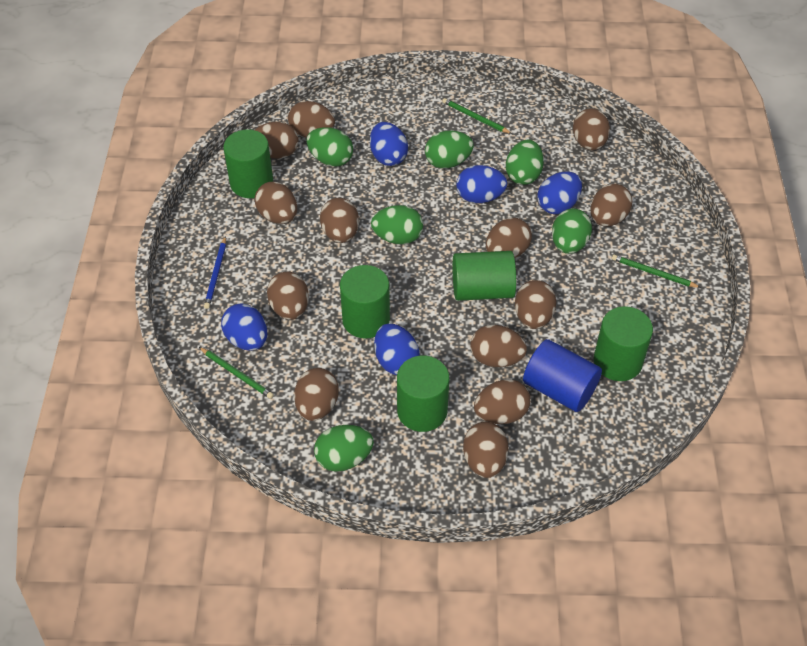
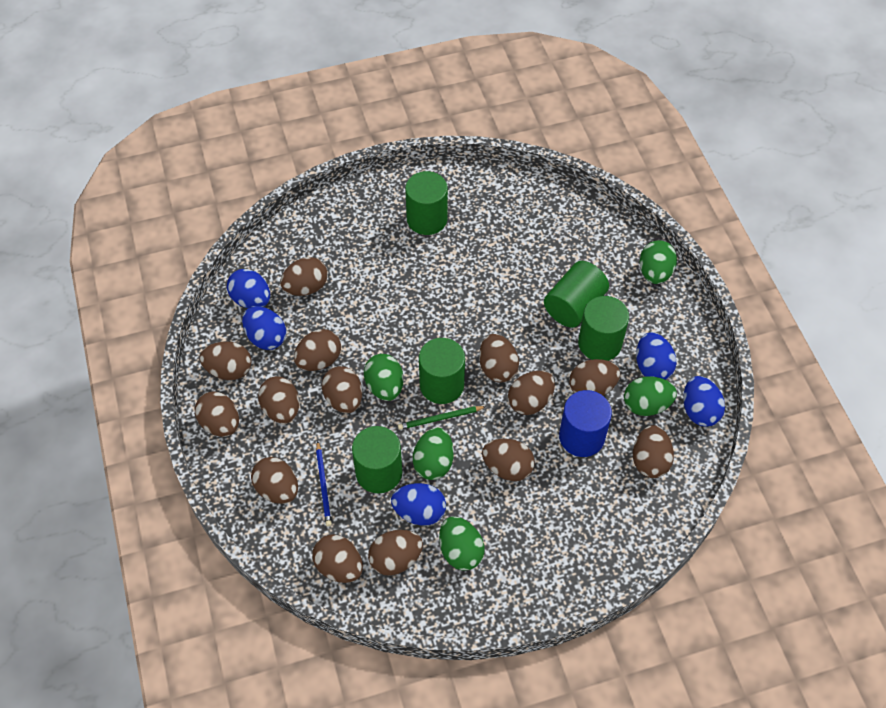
brown egg: 13 -> 14
green egg: 6 -> 5
green pencil: 3 -> 1

